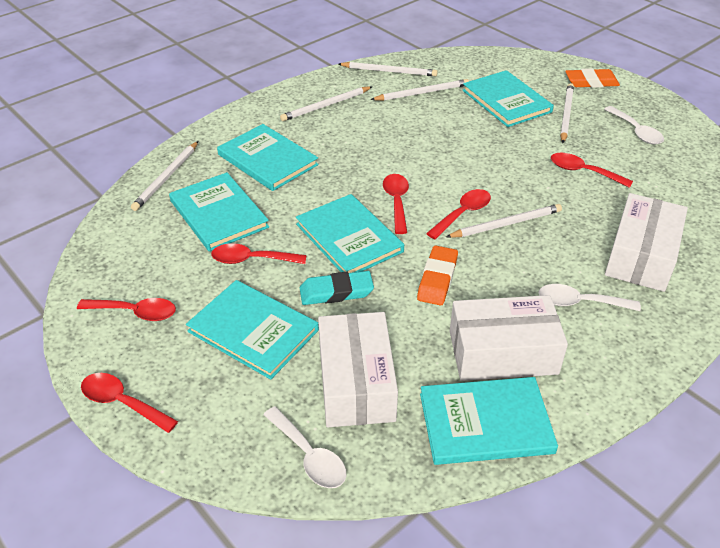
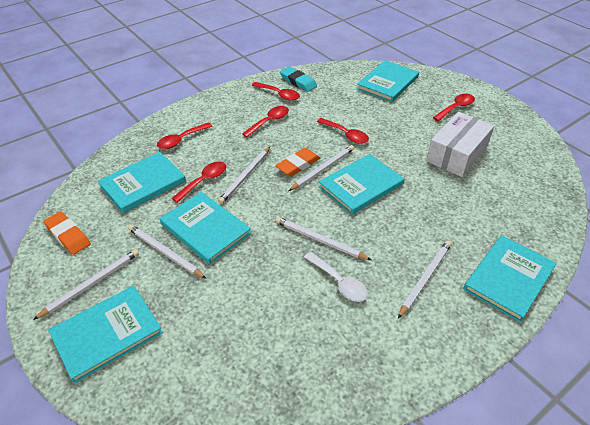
white box: 3 -> 1
white spoon: 3 -> 1

